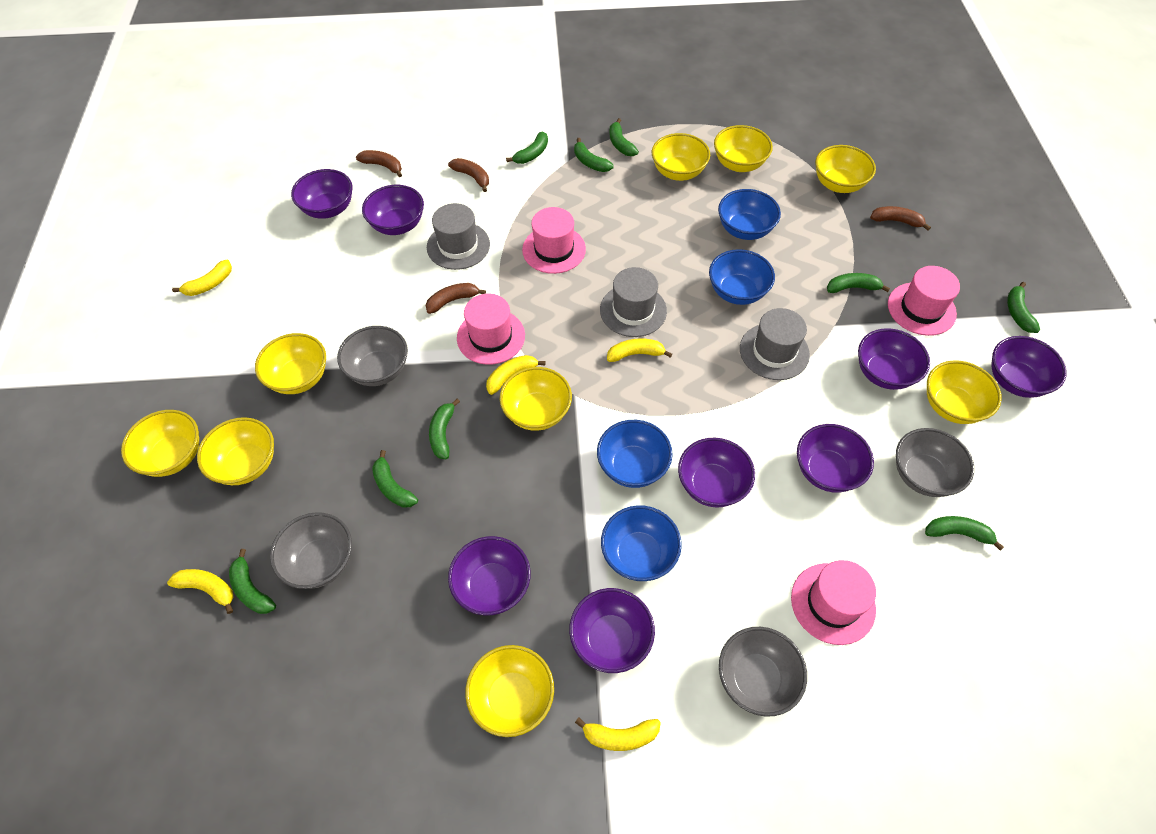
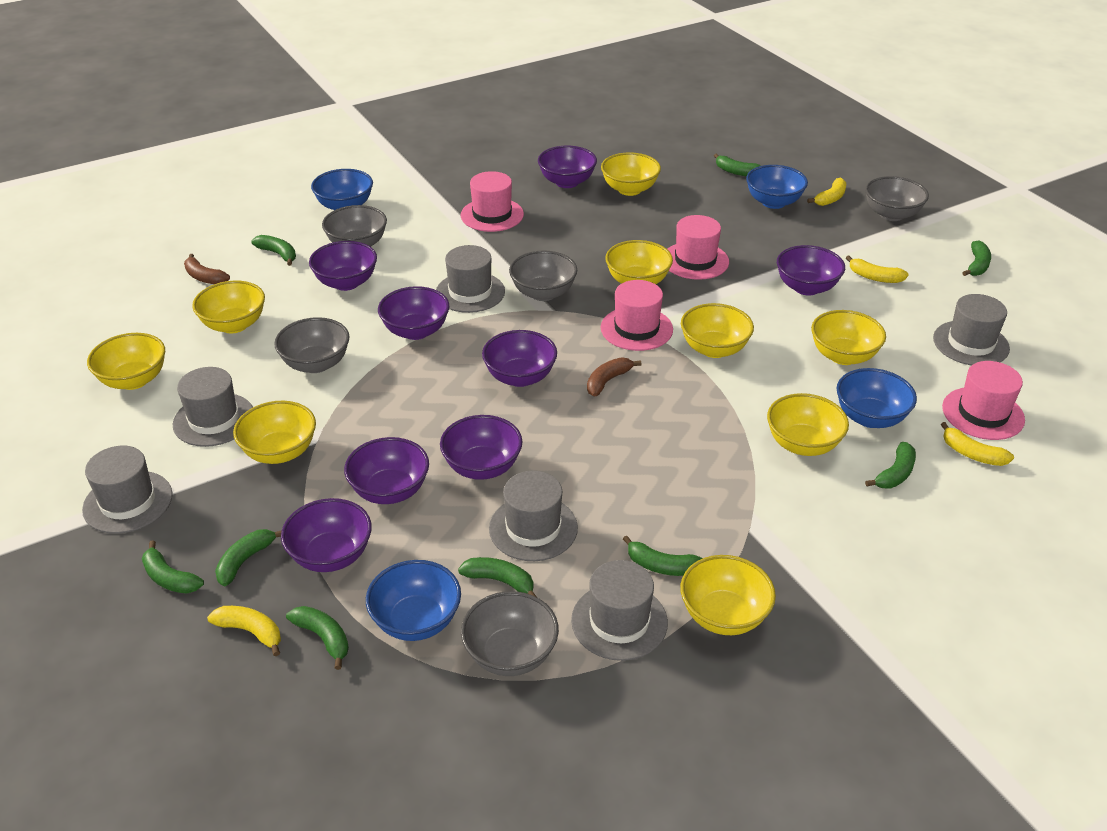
brown banana: 4 -> 2
grey bowl: 4 -> 5
grey hat: 3 -> 6
yellow banana: 5 -> 4

